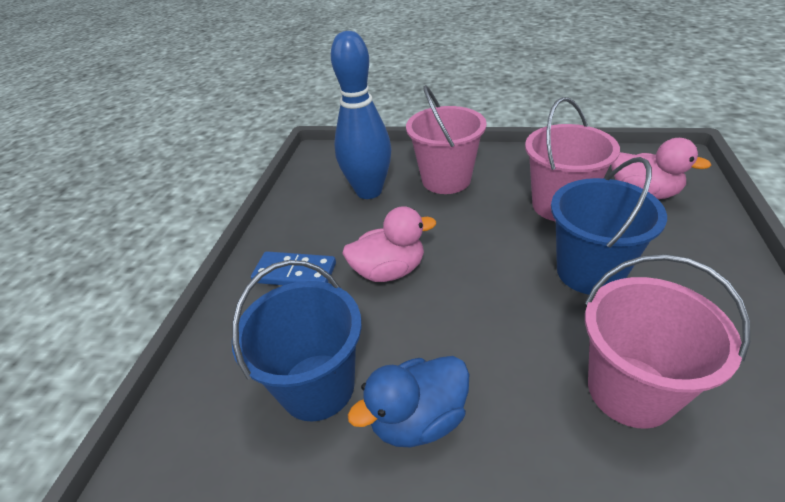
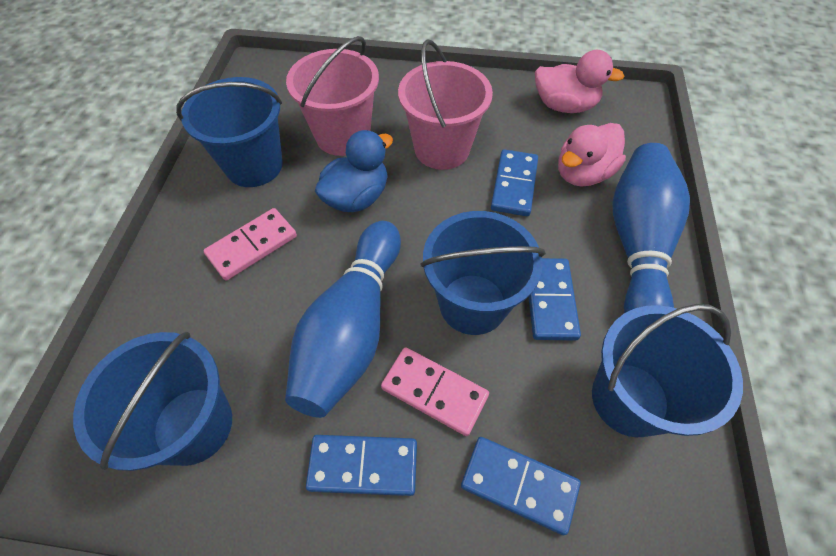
blue bowling pin: 1 -> 2
blue bucket: 2 -> 4
blue domino: 1 -> 4
pink bucket: 3 -> 2
pink domino: 0 -> 2

